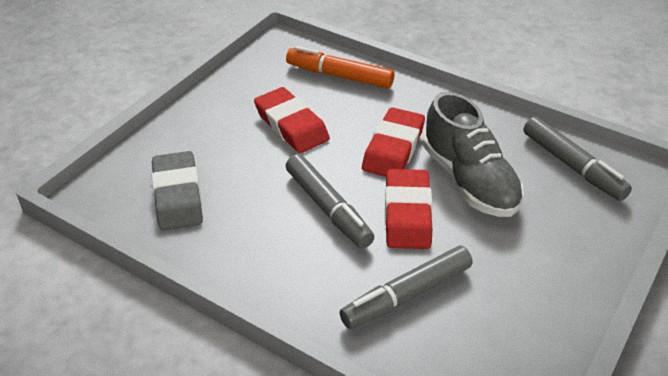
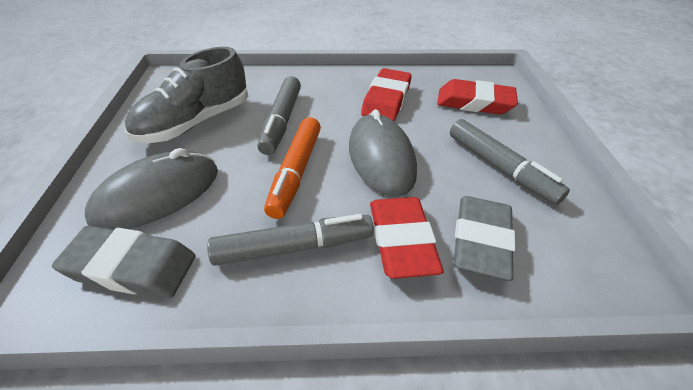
grey eraser: 1 -> 2
grey mouse: 0 -> 2

